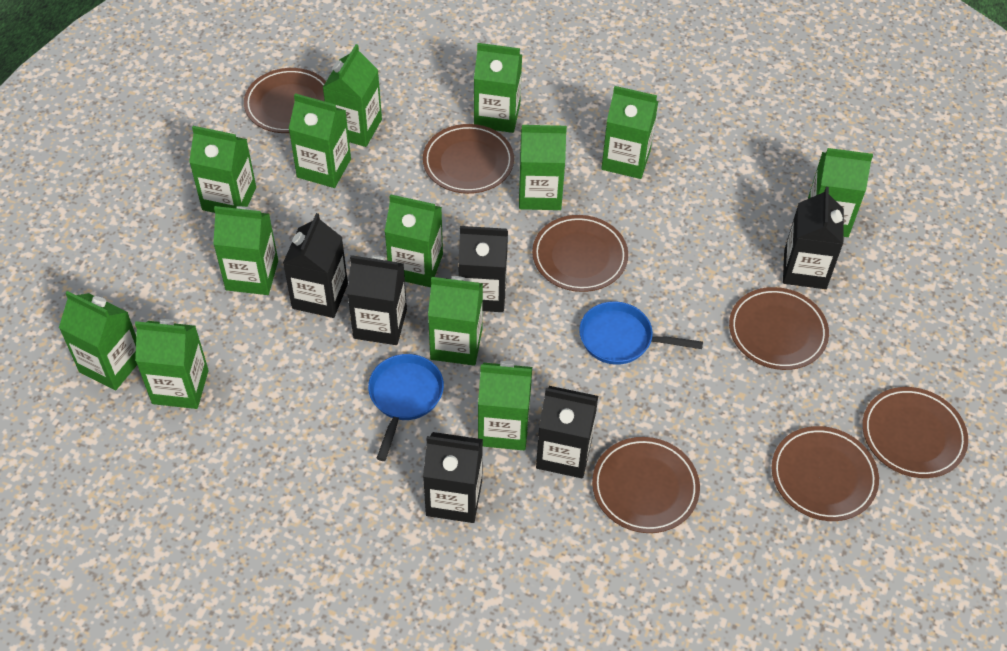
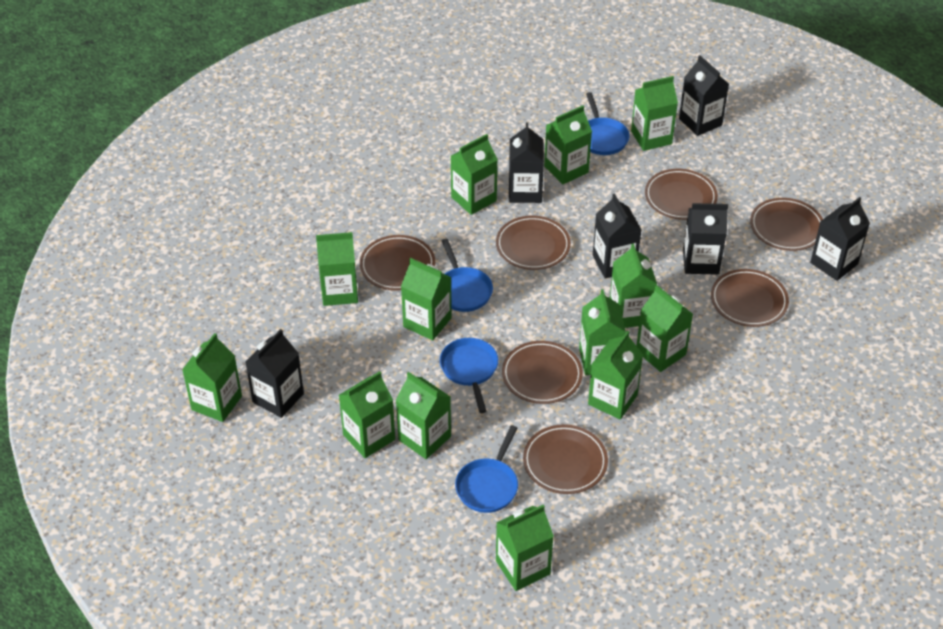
blue pan: 2 -> 4

